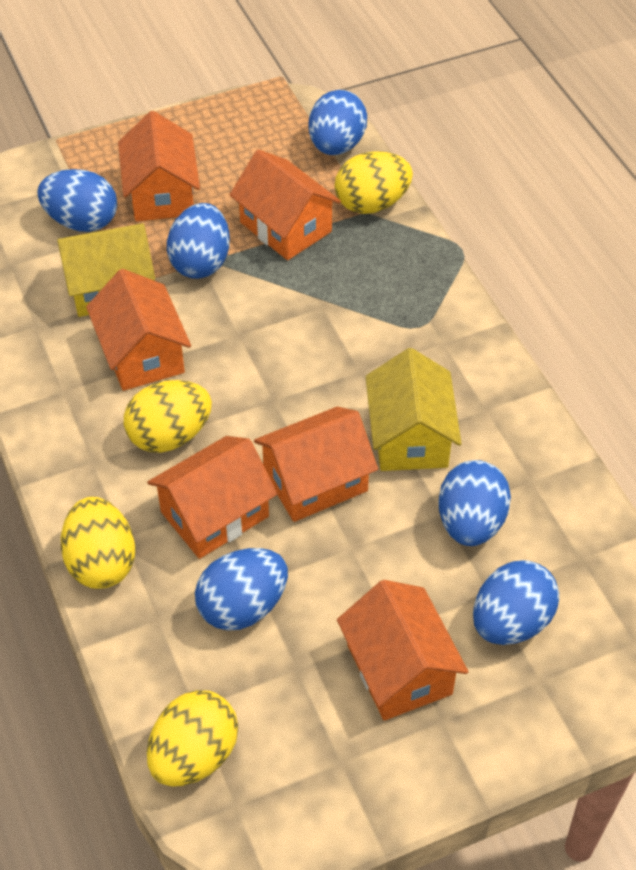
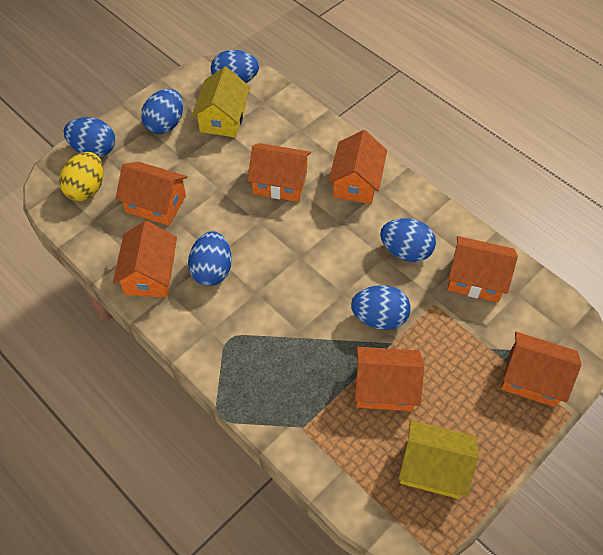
orange house: 6 -> 7
yellow egg: 4 -> 1

